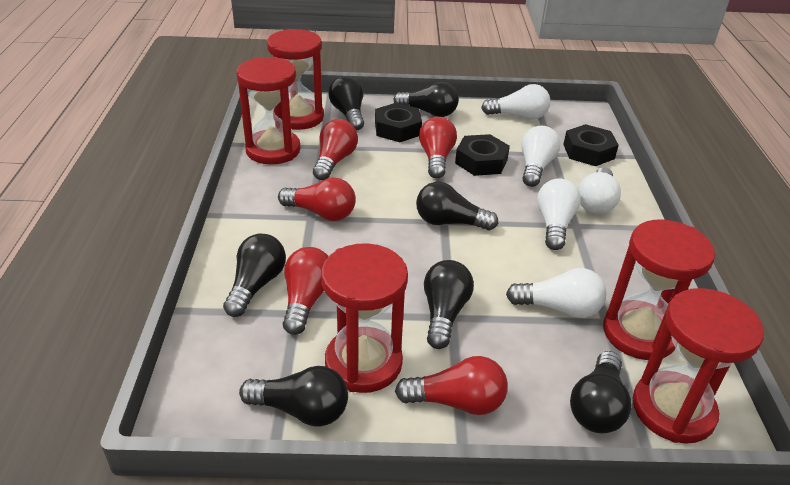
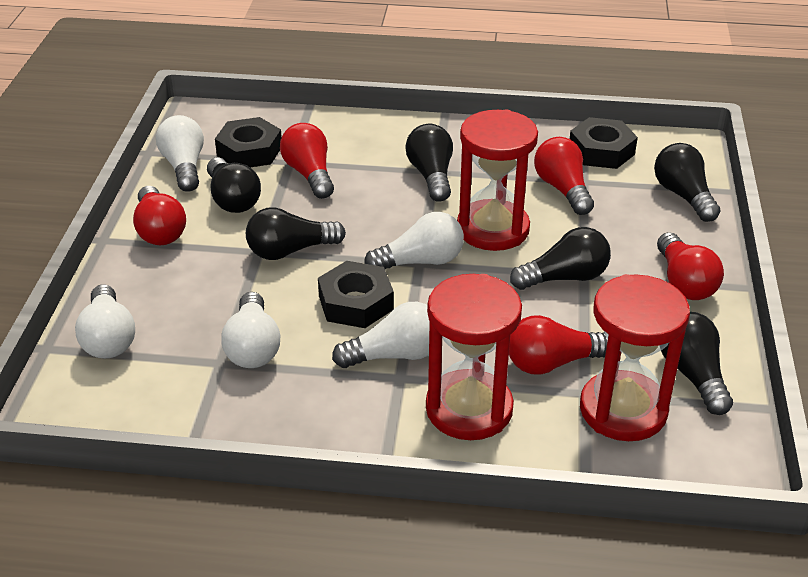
black light bulb: 7 -> 6
red hourglass: 5 -> 3

